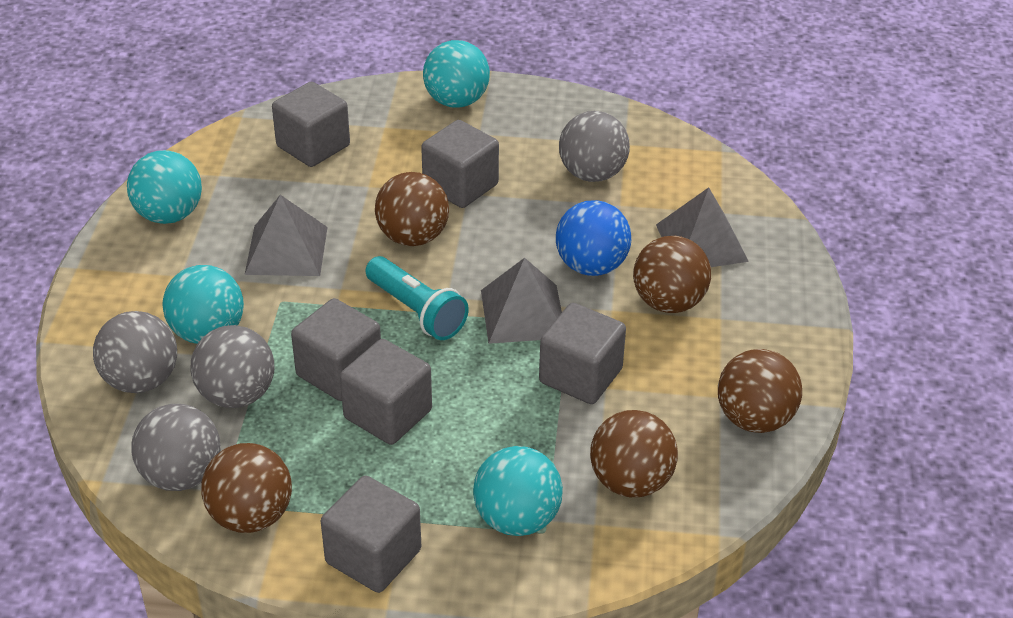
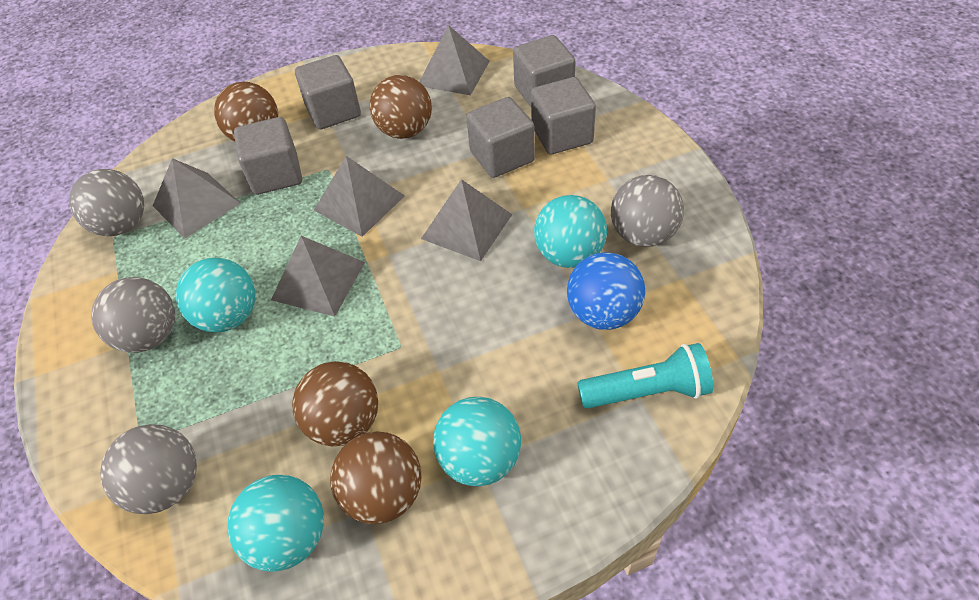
brown ball: 5 -> 4
grey cube: 6 -> 5
grey pyramid: 3 -> 5

